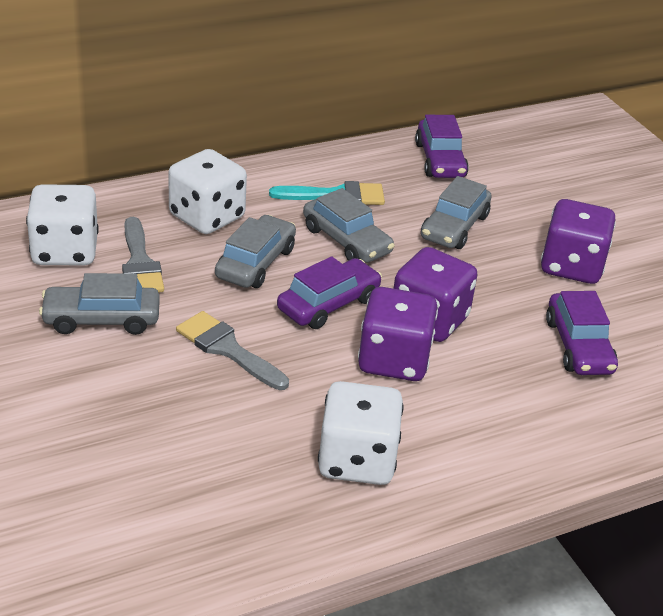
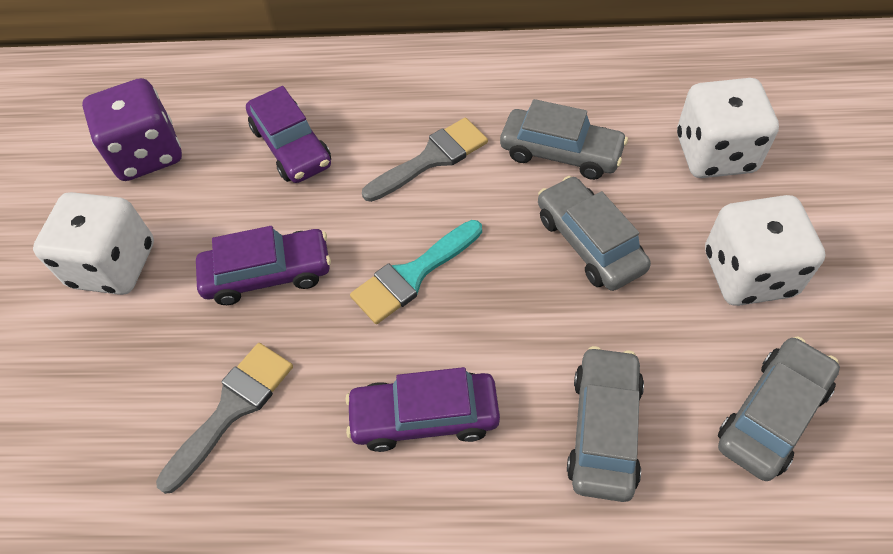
purple dice: 3 -> 1

